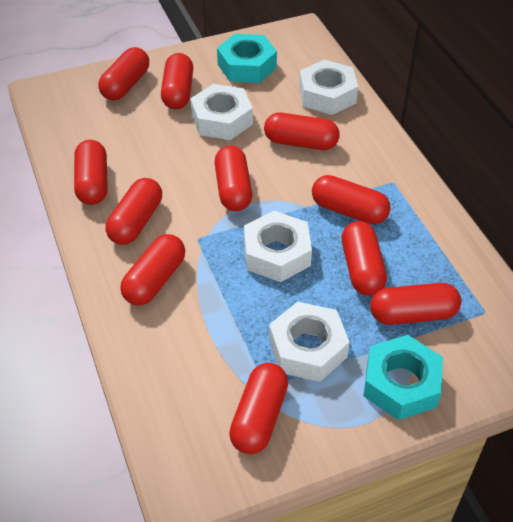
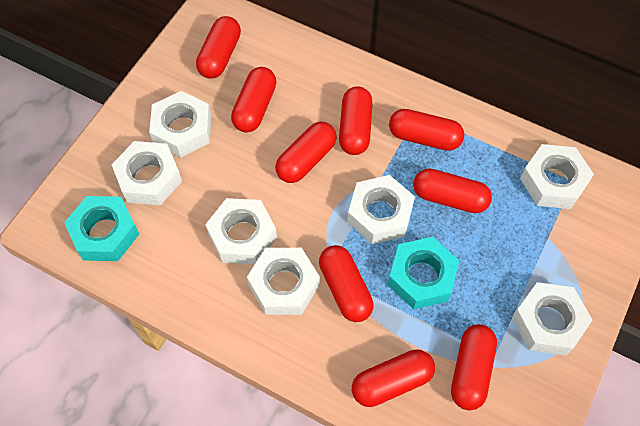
red capsule: 11 -> 9
white nut: 4 -> 7

